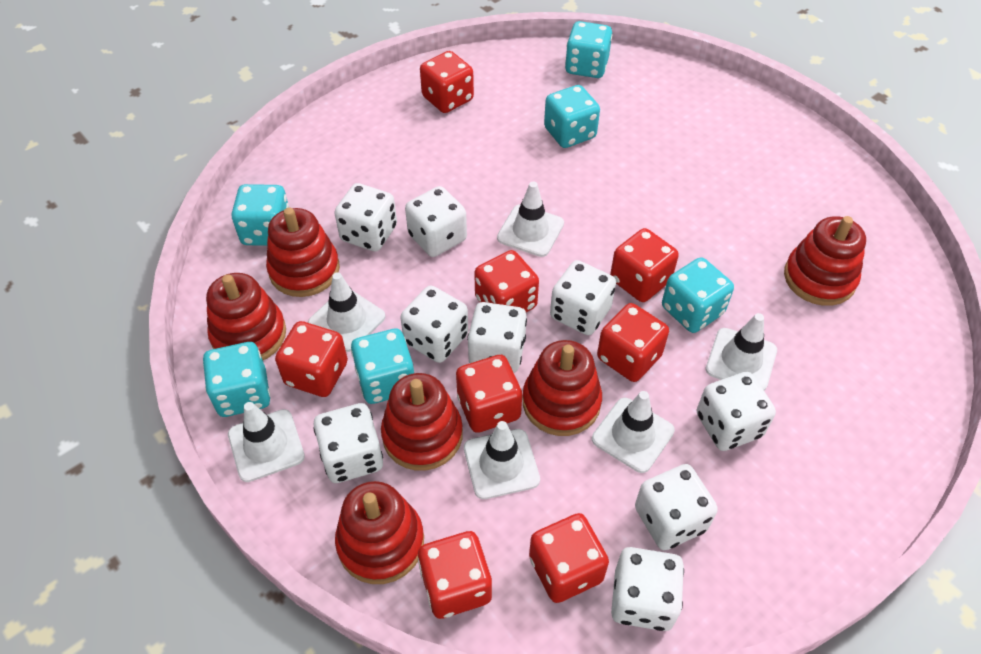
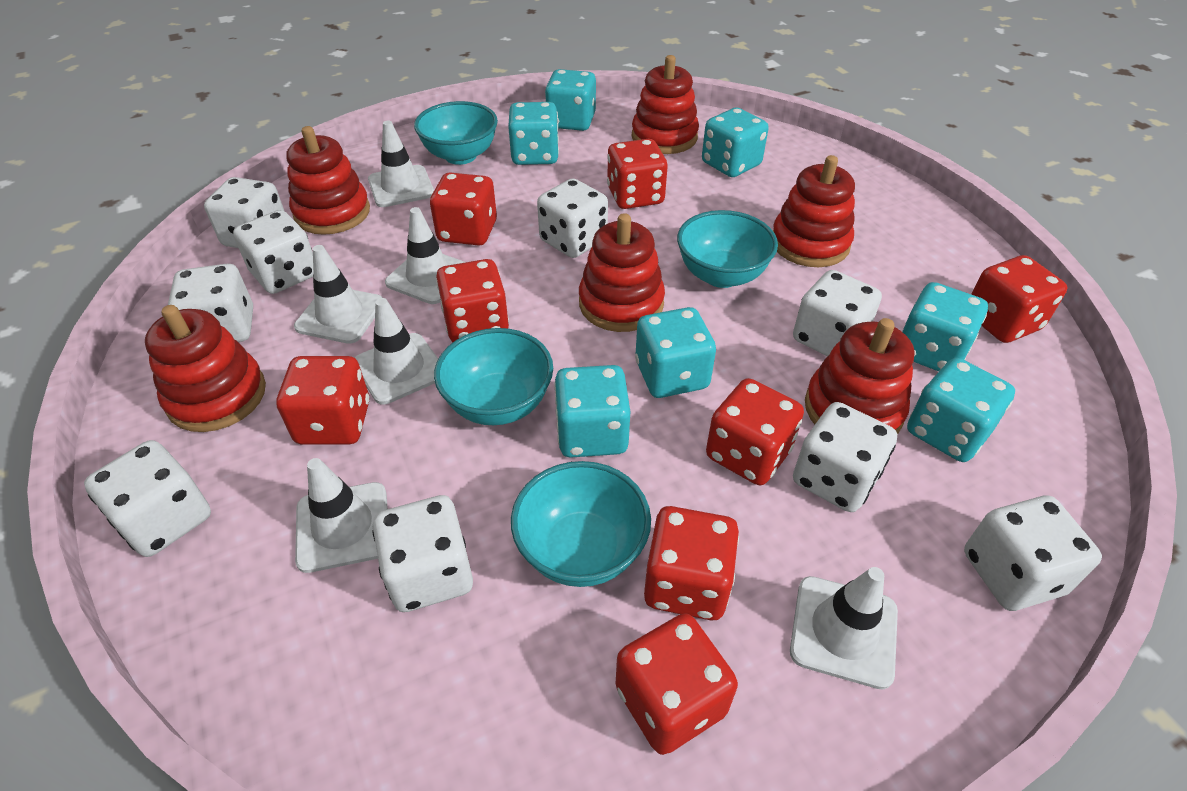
turquoise bowl: 0 -> 4
turquoise dice: 6 -> 7

